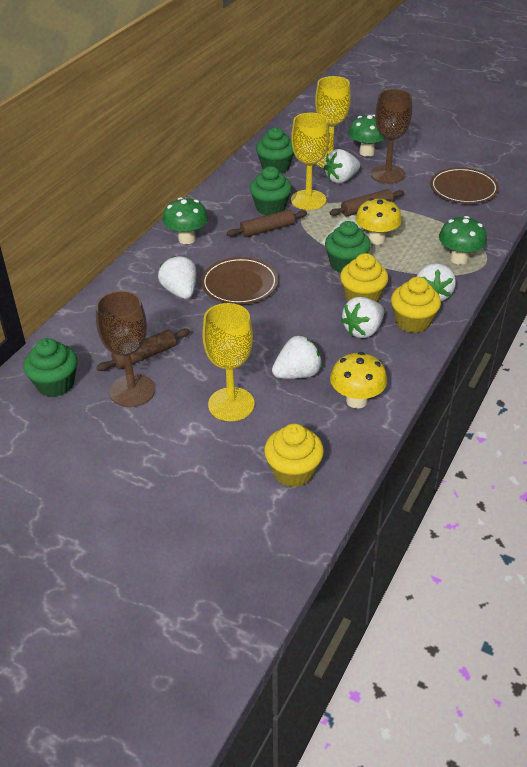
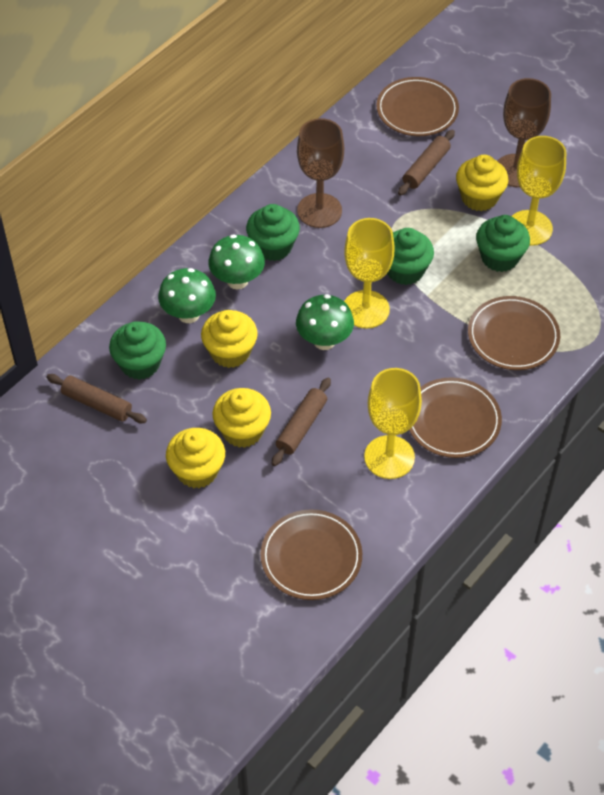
brown plate: 2 -> 4
white strawberry: 5 -> 0
yellow cupcake: 3 -> 4
yellow mushroom: 2 -> 0

